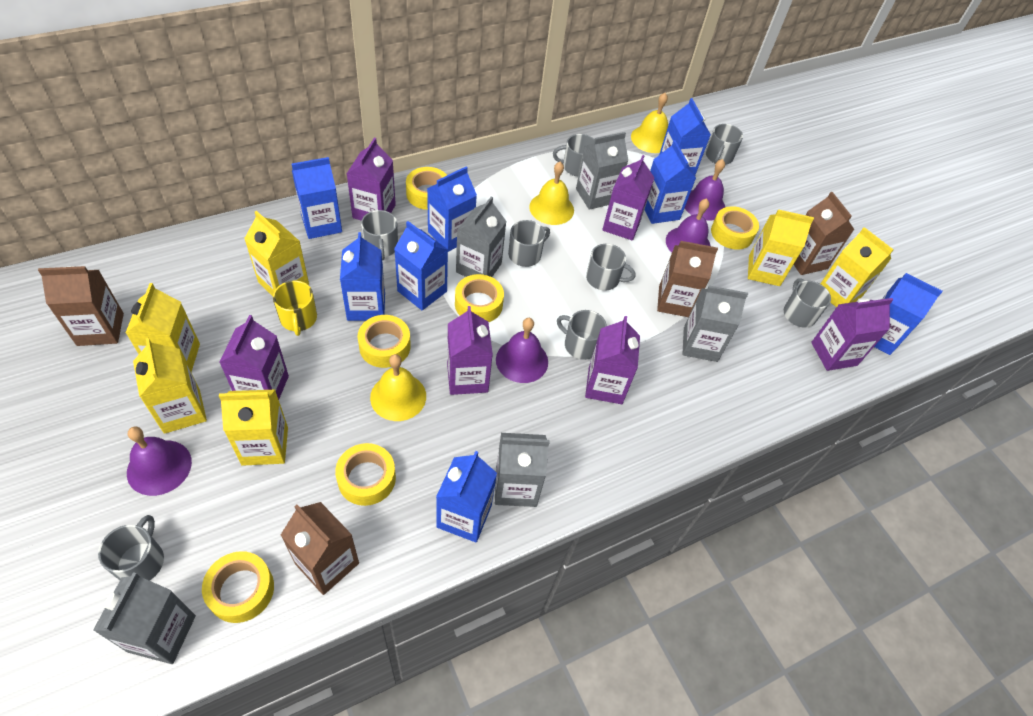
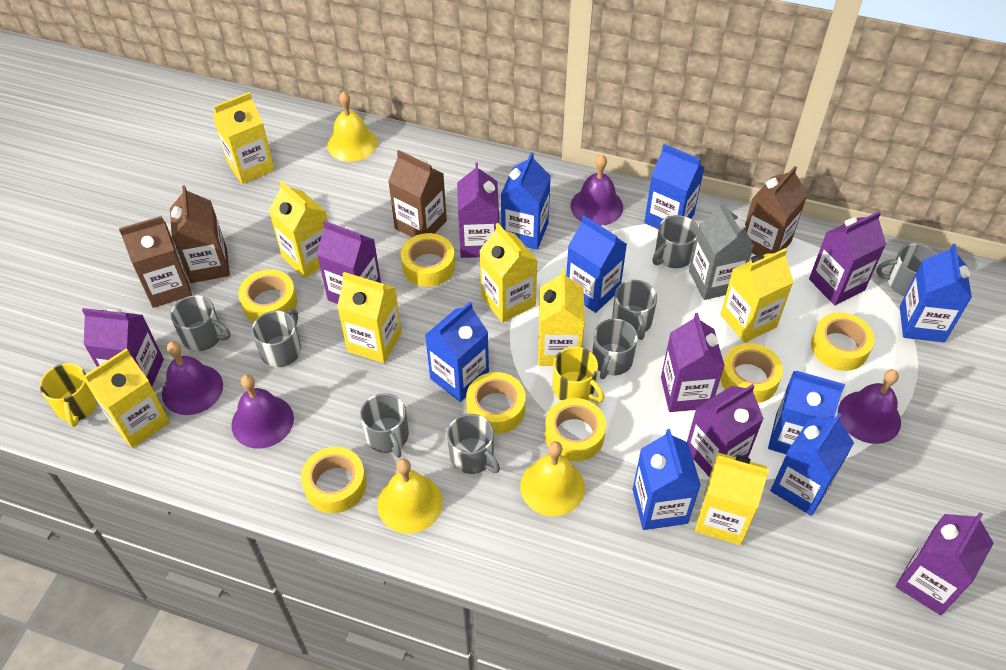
grey carton: 5 -> 1
purple carton: 6 -> 7
yellow carton: 6 -> 8
yellow mug: 1 -> 2
yellow tape: 6 -> 7

